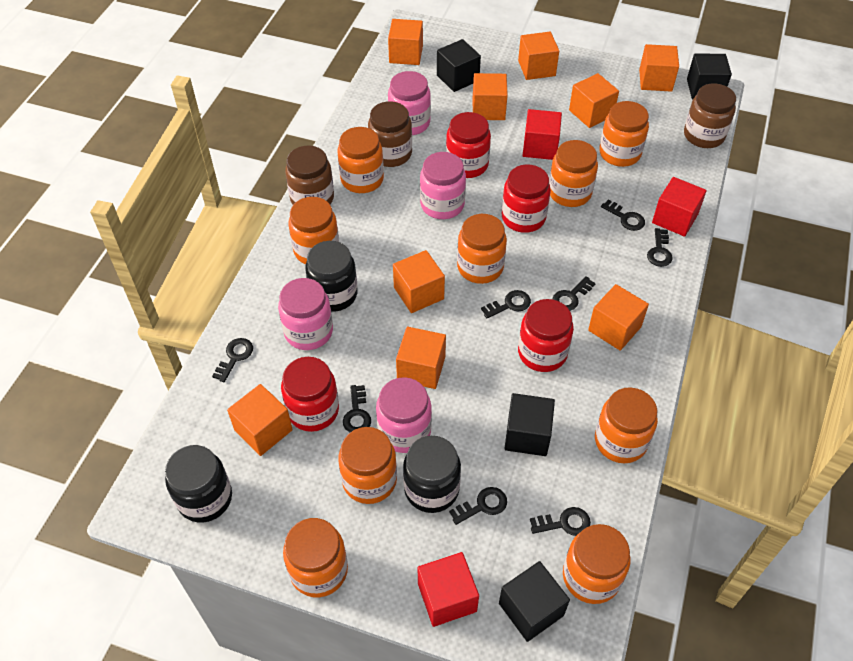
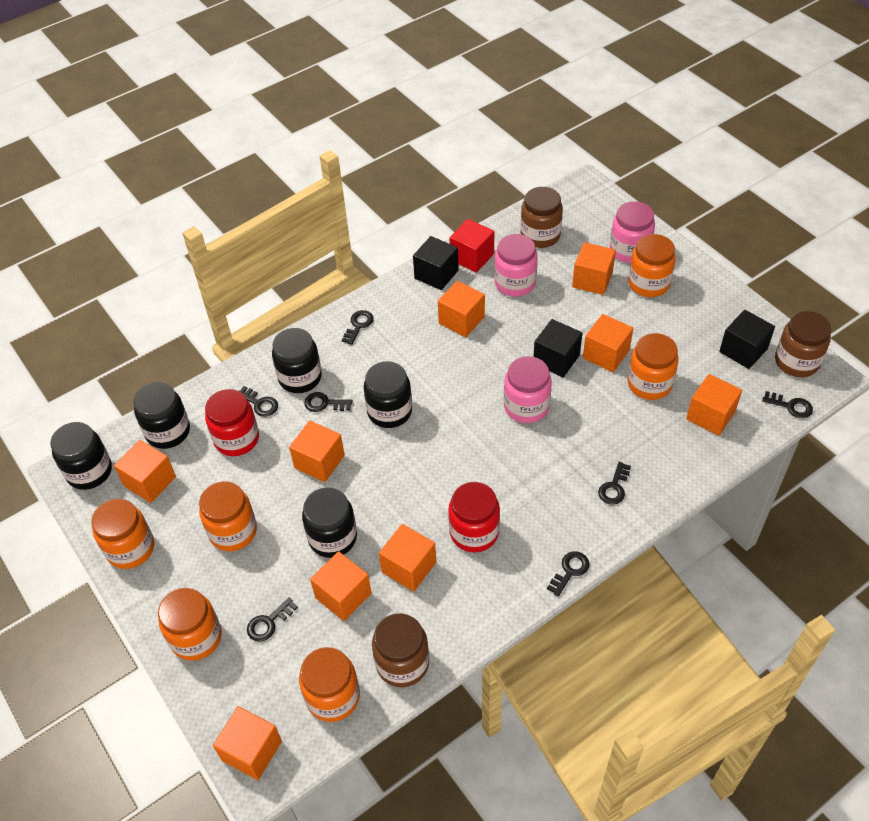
black cube: 4 -> 3
black jar: 3 -> 5
black key: 8 -> 7
orange jar: 9 -> 6
pink jar: 4 -> 3
red cube: 3 -> 1
red jar: 4 -> 2

